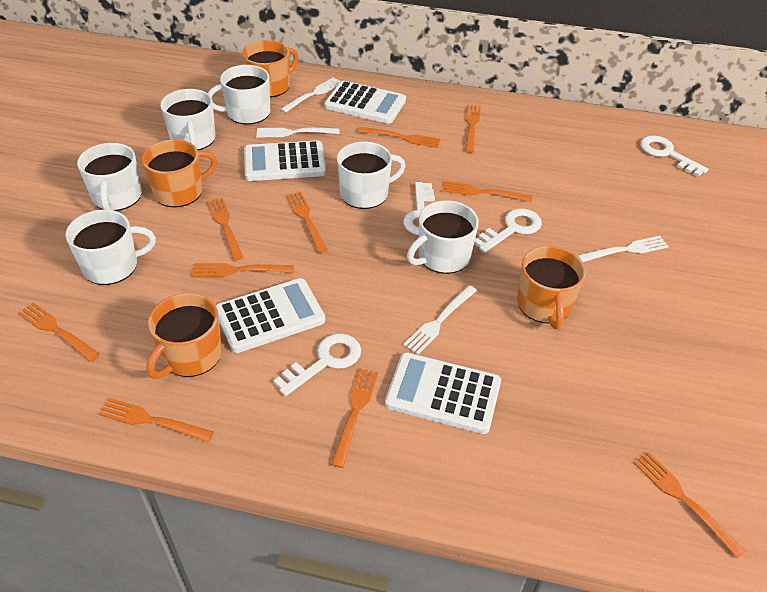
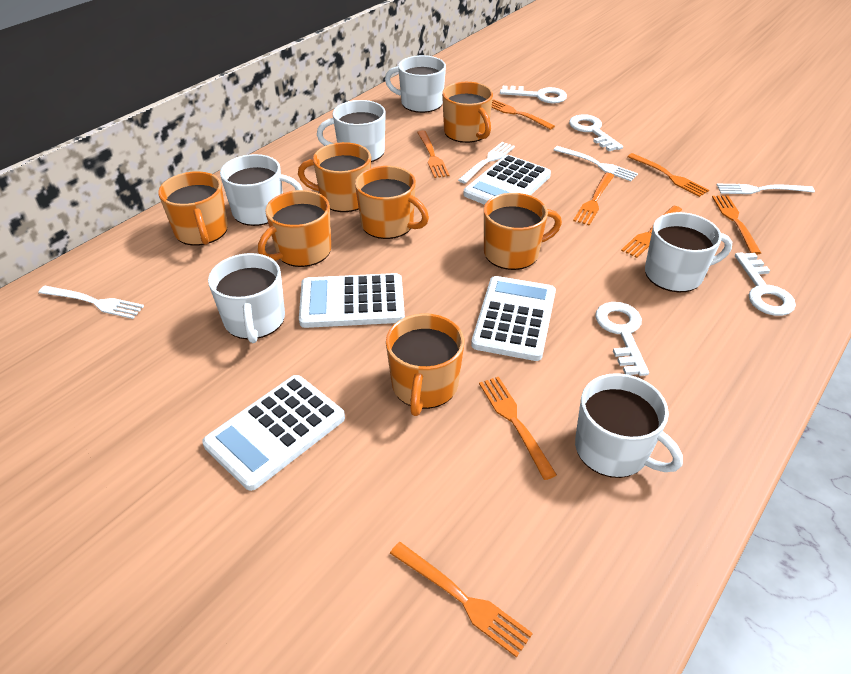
orange fork: 10 -> 8
orange mug: 4 -> 7

